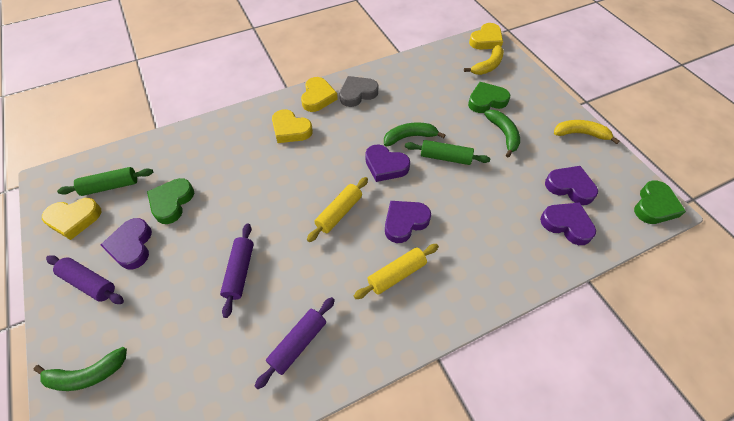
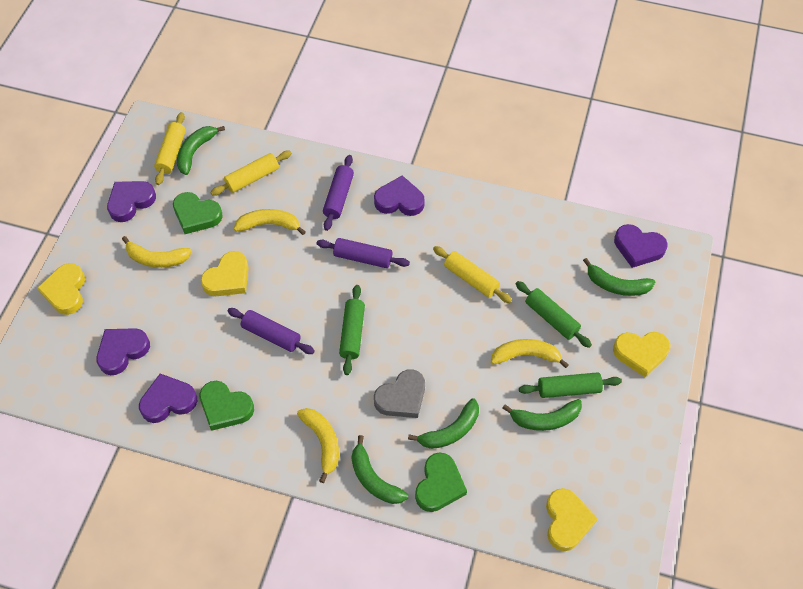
green banana: 3 -> 5
green rolling pin: 2 -> 3
yellow banana: 2 -> 4
yellow rolling pin: 2 -> 3

